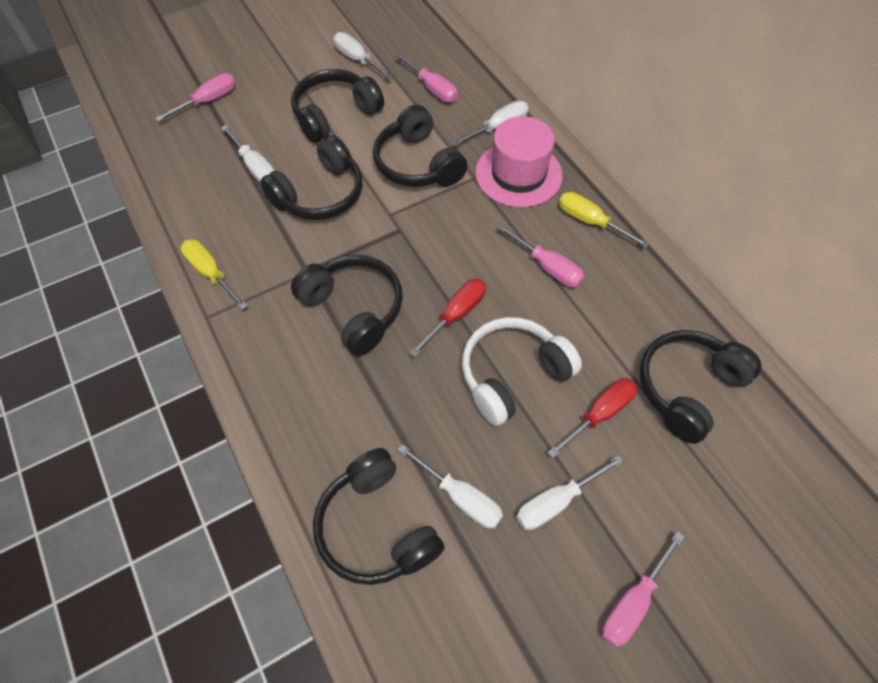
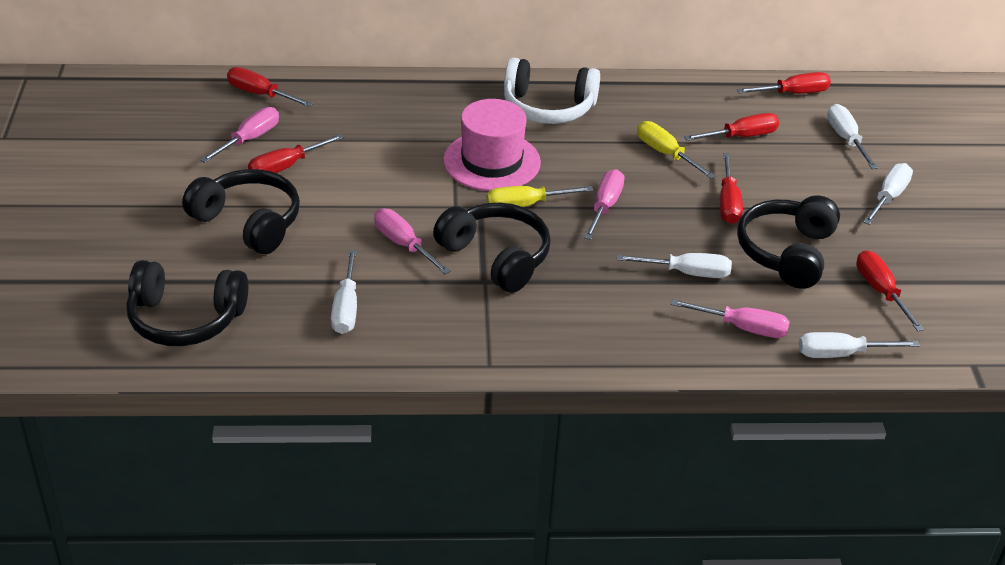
black headphones: 6 -> 4
red screwdriver: 2 -> 6

